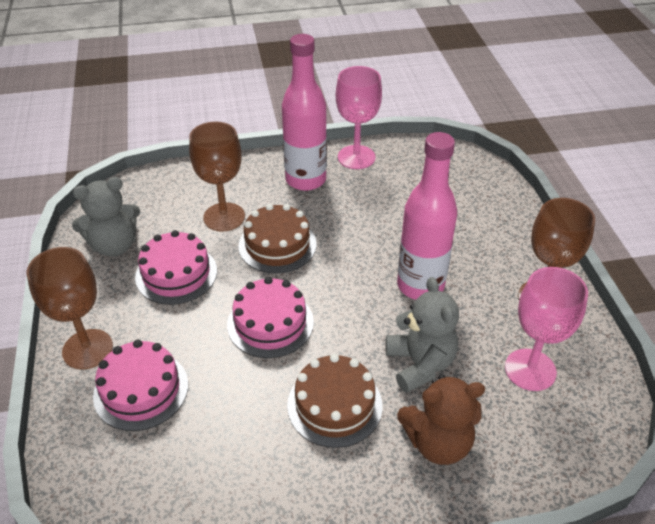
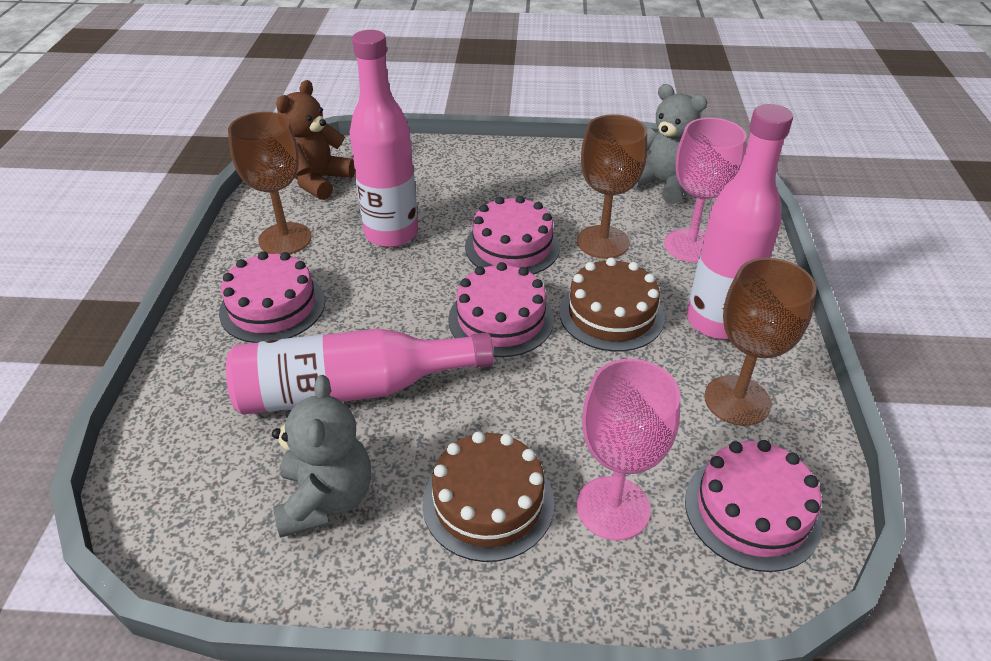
pink bottle: 2 -> 3
pink cake: 3 -> 4

